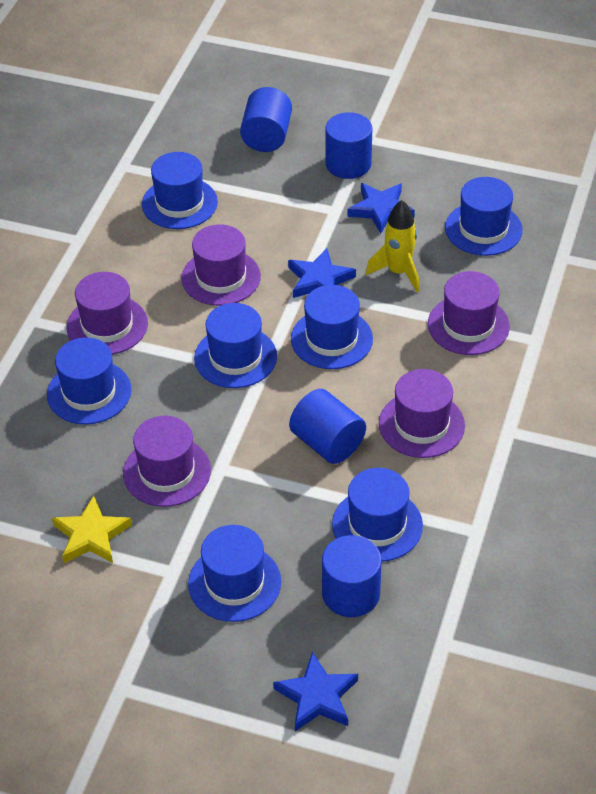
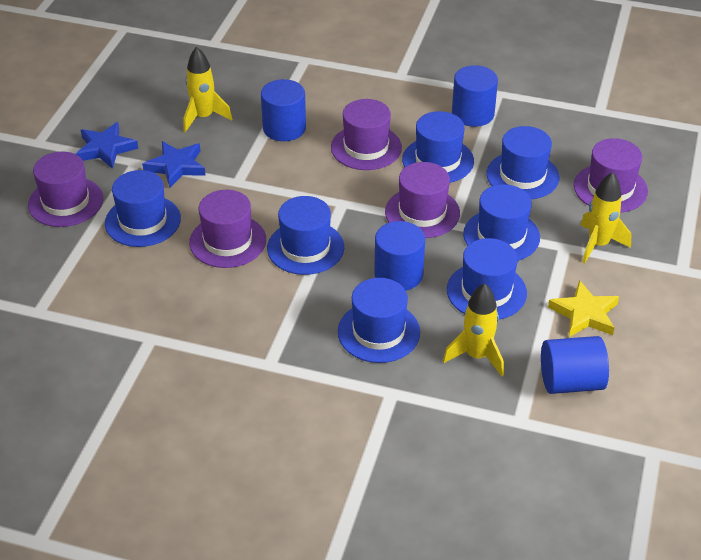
blue star: 3 -> 2
yellow rocket: 1 -> 3

